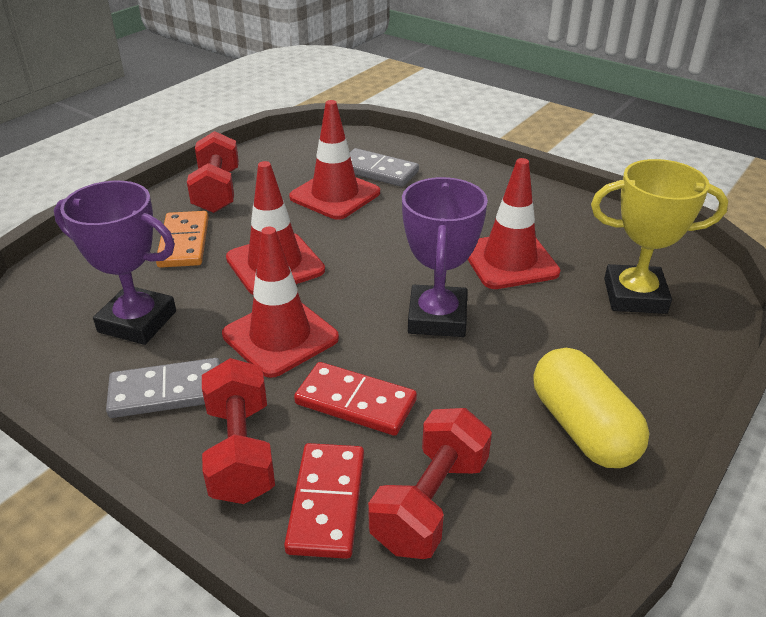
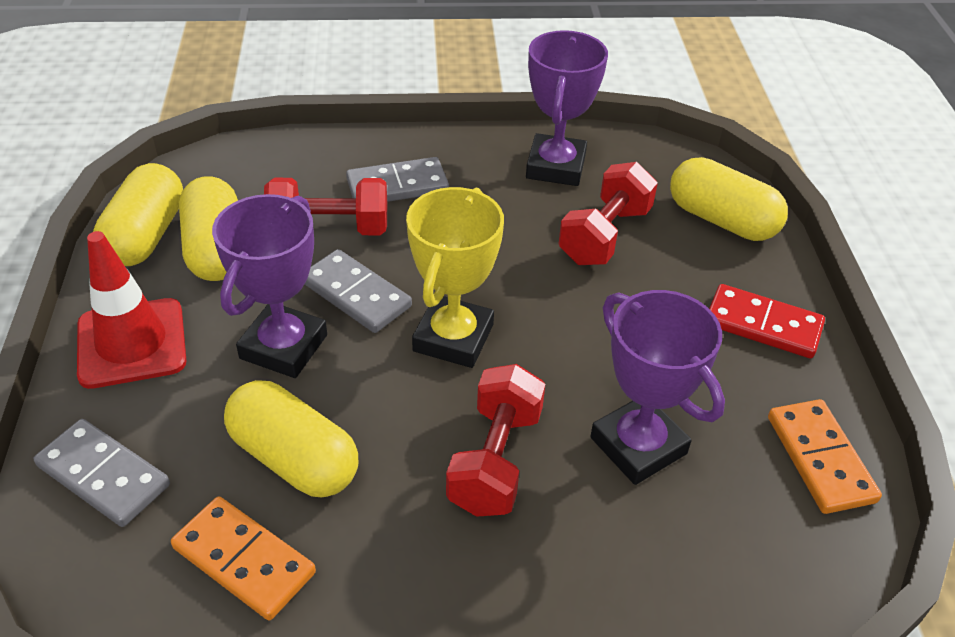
grey domino: 2 -> 3
orange domino: 1 -> 2
purple trophy: 2 -> 3
red domino: 2 -> 1
red traffic cone: 4 -> 1
yellow capsule: 1 -> 4

